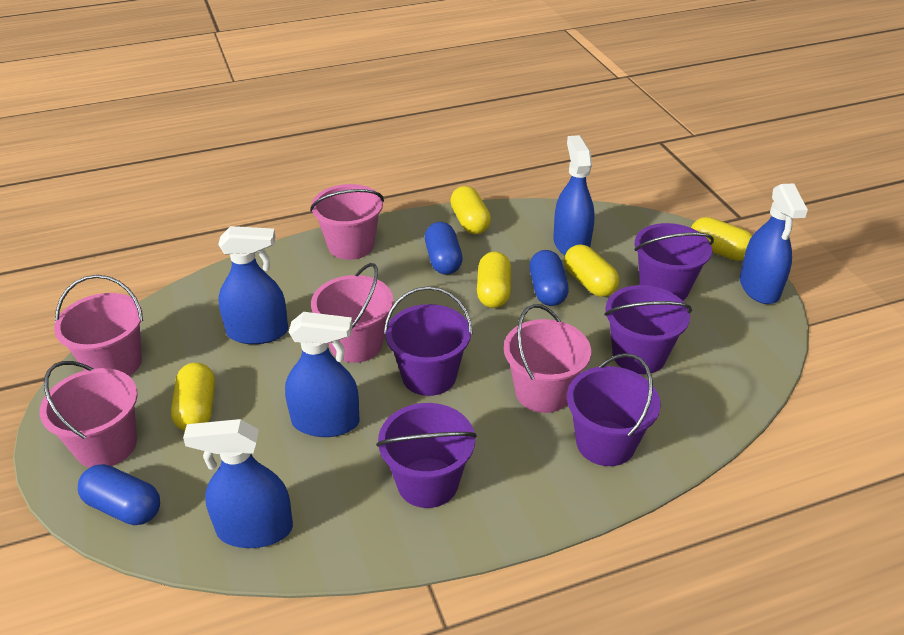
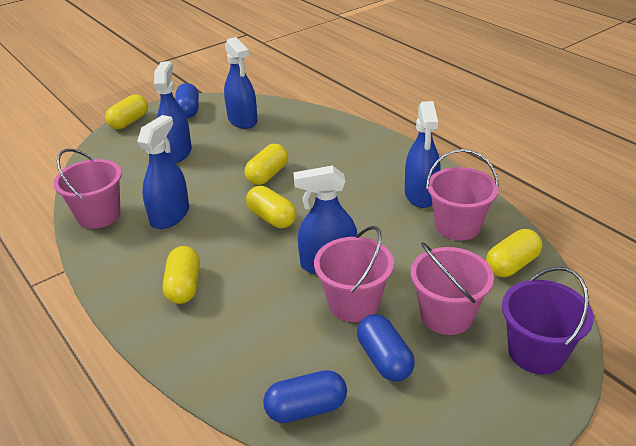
pink bucket: 5 -> 4
purple bucket: 5 -> 1

